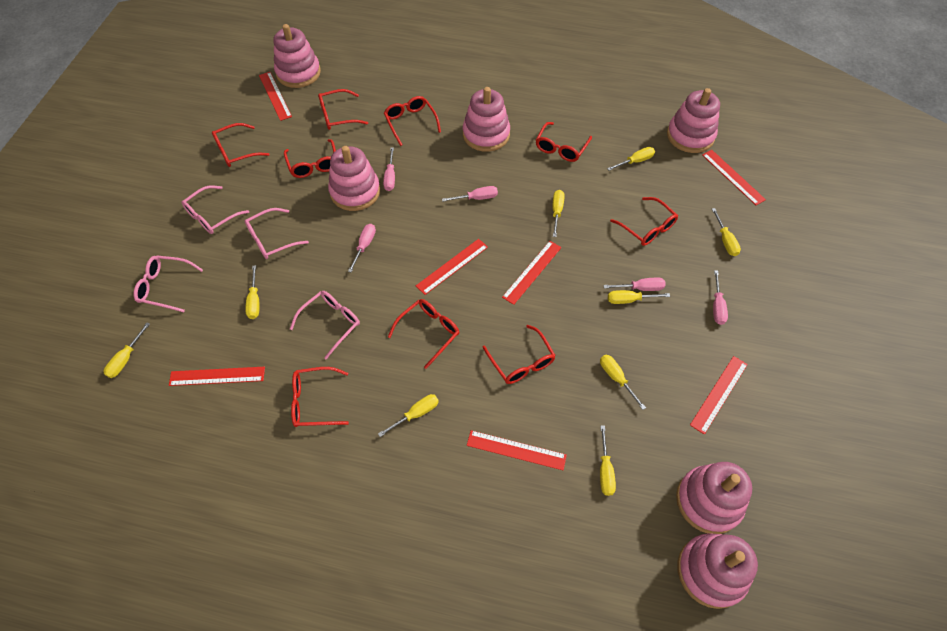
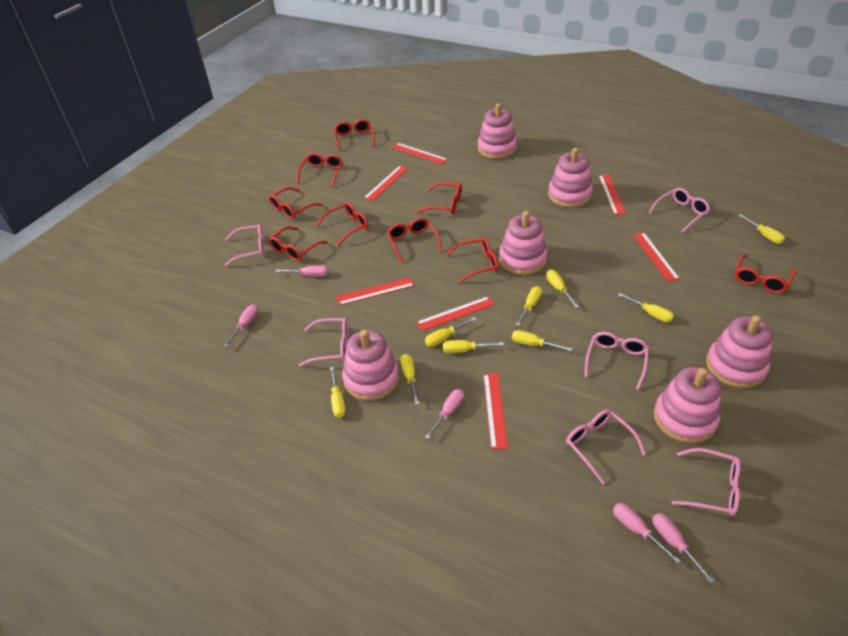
pink glasses: 4 -> 6

